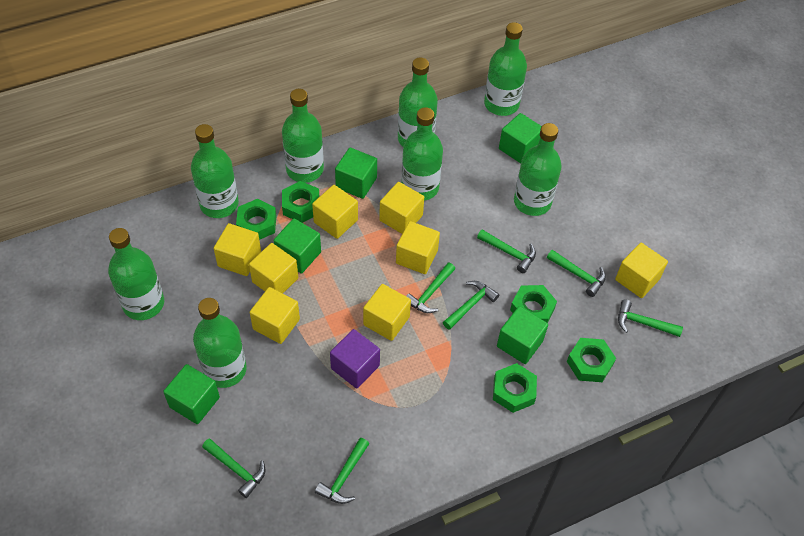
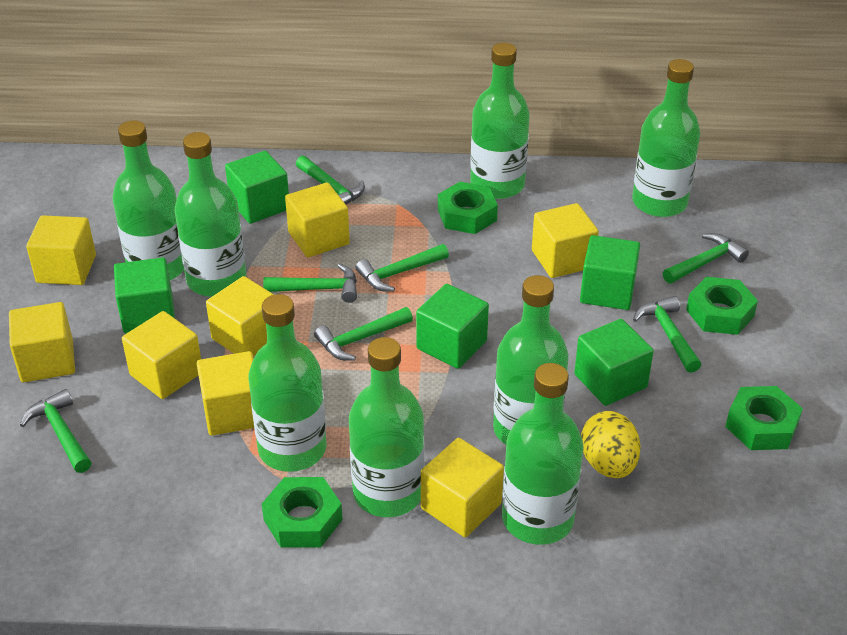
green nut: 5 -> 4
purple cube: 1 -> 0
yellow egg: 0 -> 1

